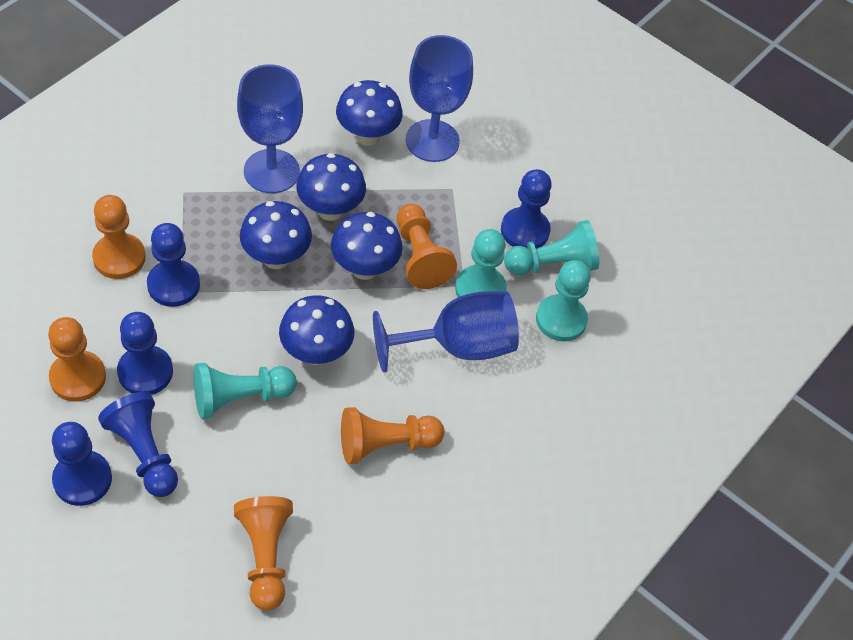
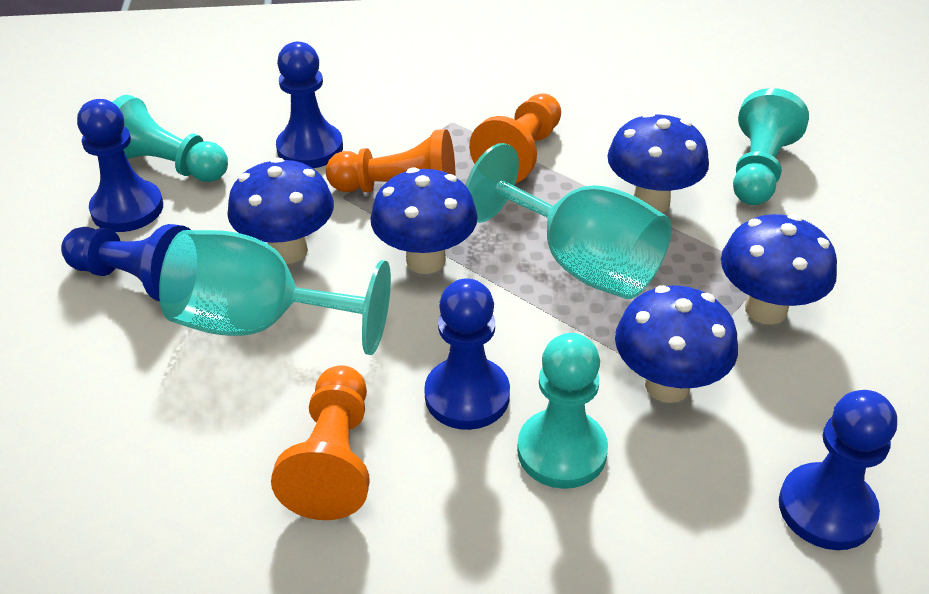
blue goblet: 3 -> 0
orange pawn: 5 -> 3
turquoise goblet: 0 -> 2
turquoise pawn: 4 -> 3

